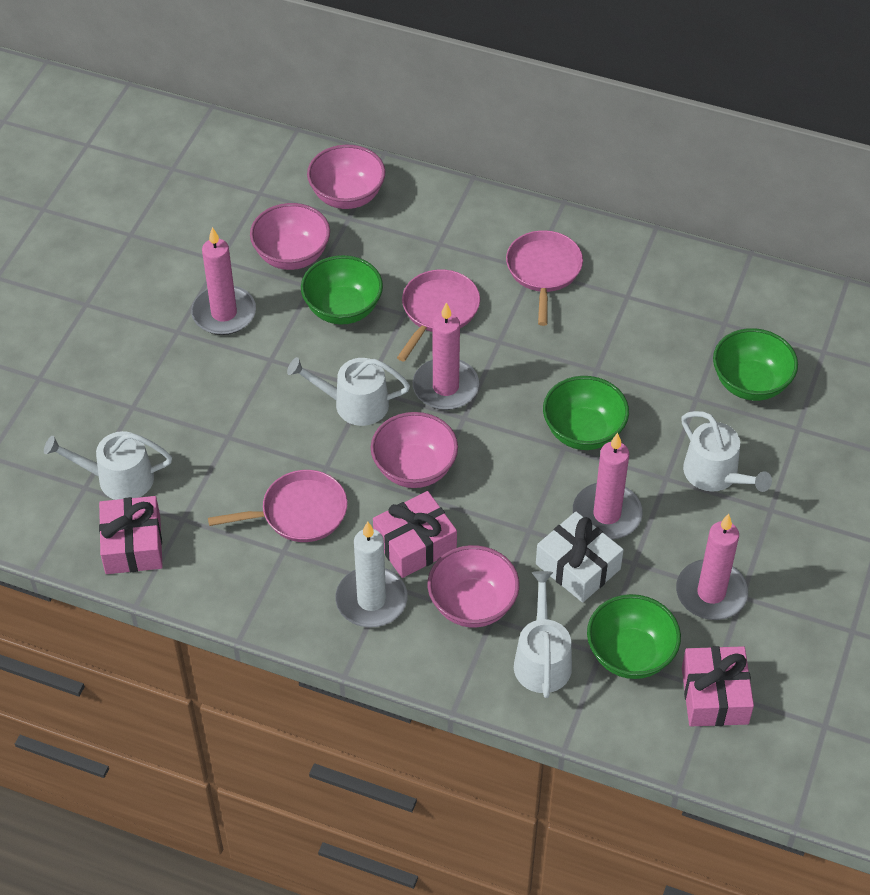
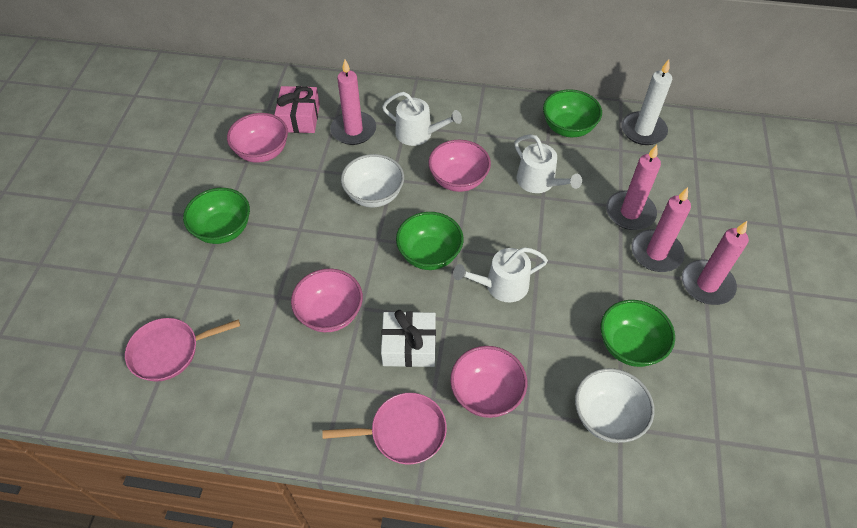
pink gift: 3 -> 1
pink pan: 3 -> 2
white bowl: 0 -> 2
white watering can: 4 -> 3

